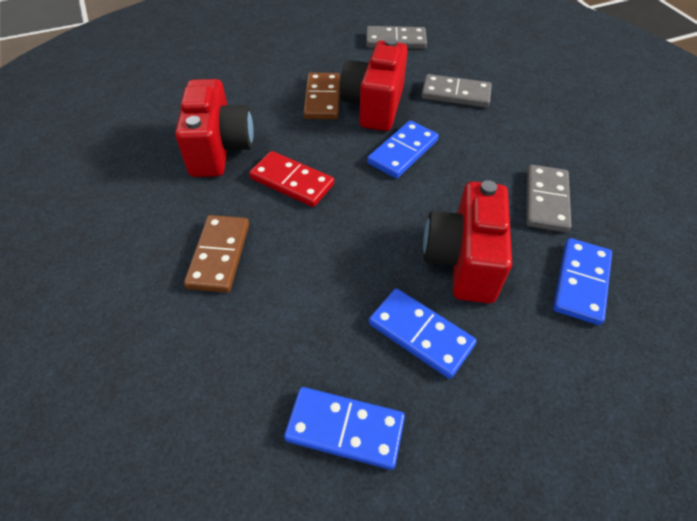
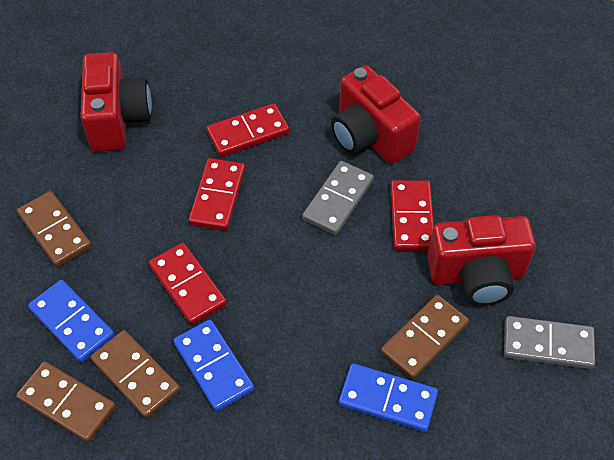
blue domino: 4 -> 3
brown domino: 2 -> 4
grey domino: 3 -> 2
red domino: 1 -> 4

